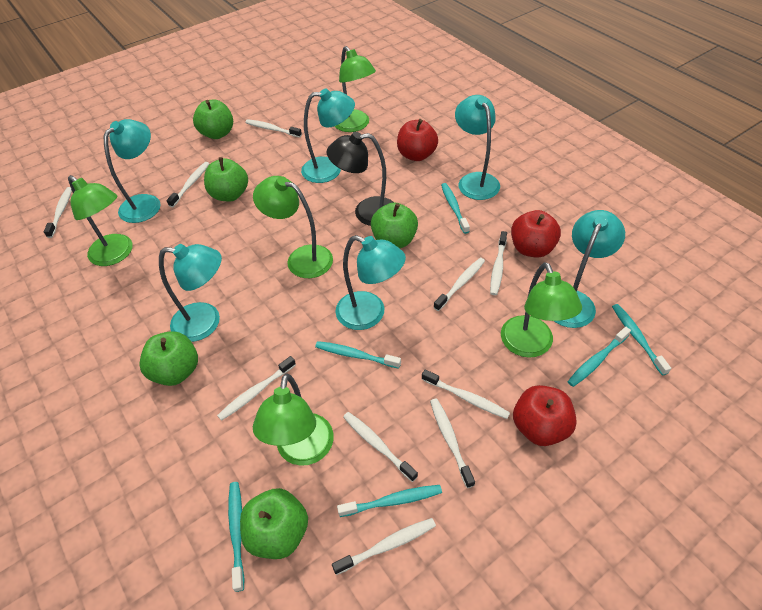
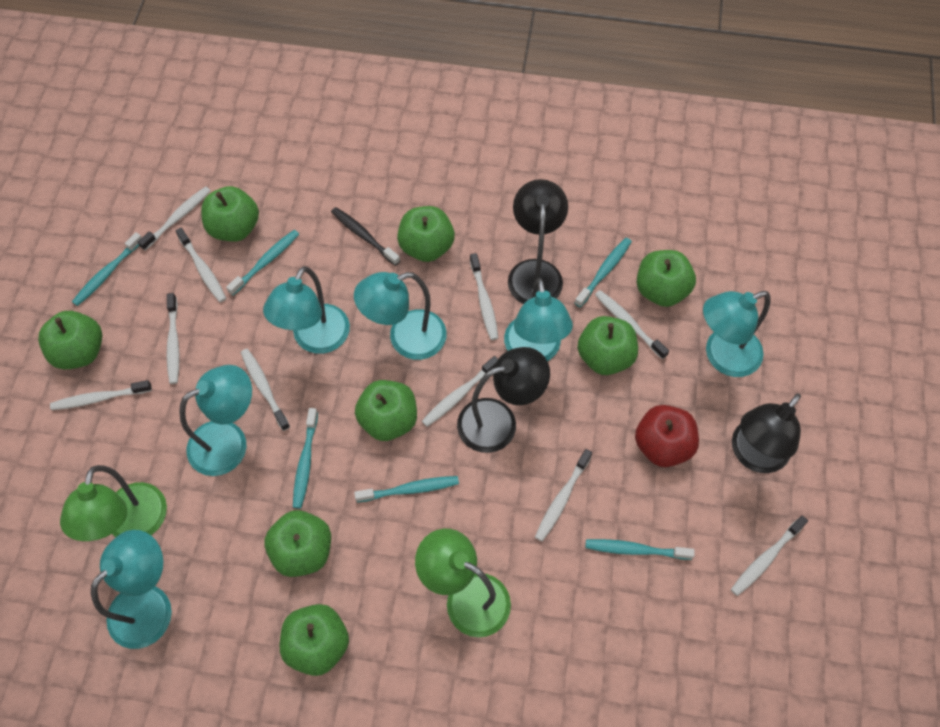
black lamp: 1 -> 3
black toothbrush: 0 -> 1
green apple: 5 -> 8
green lamp: 5 -> 2
red apple: 3 -> 1

